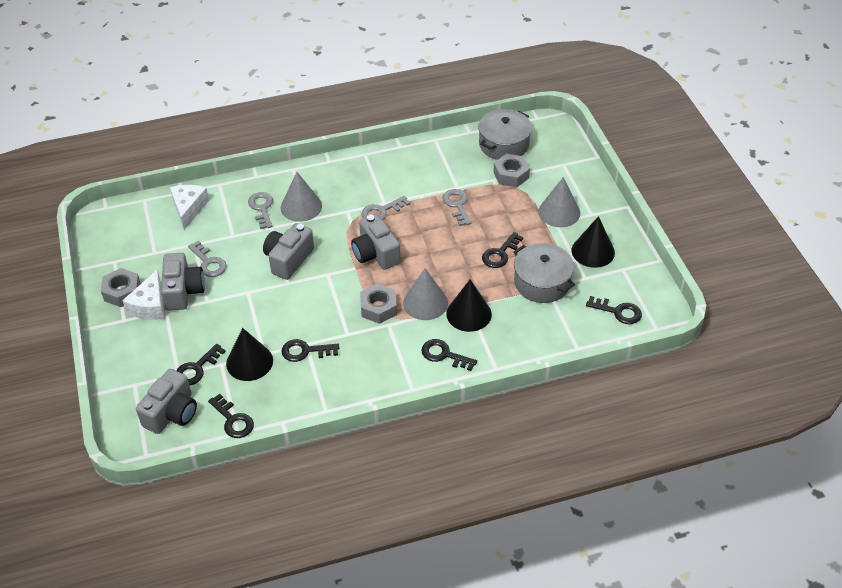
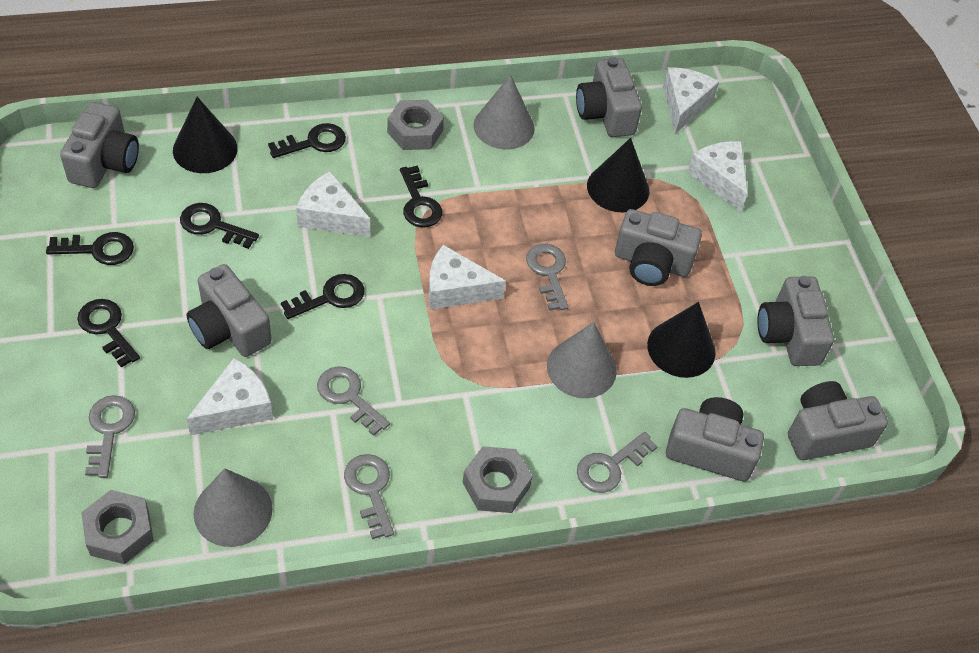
grey camera: 4 -> 7
grey key: 4 -> 5
grey pot: 2 -> 0
white cheese: 2 -> 5

